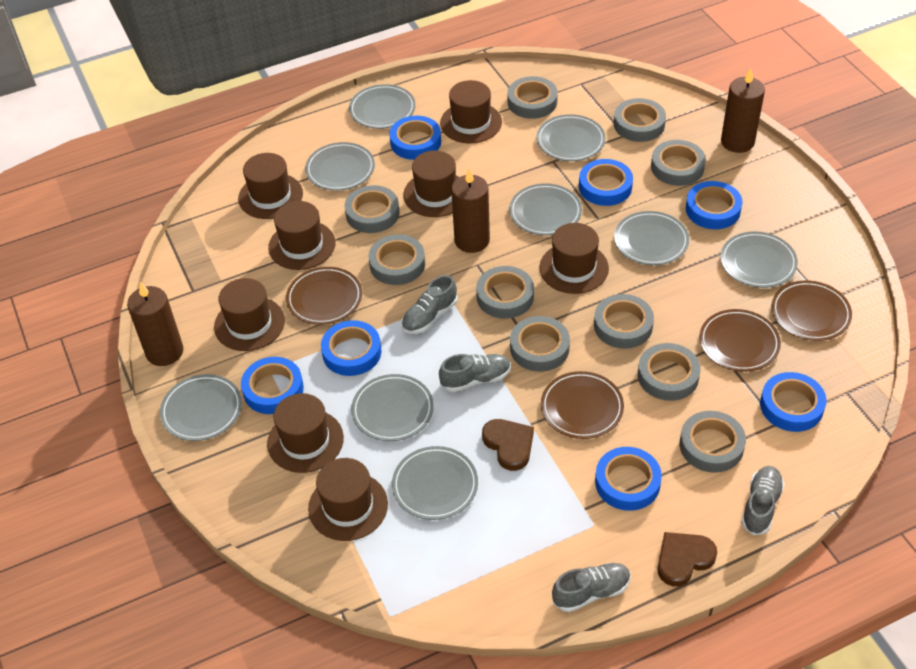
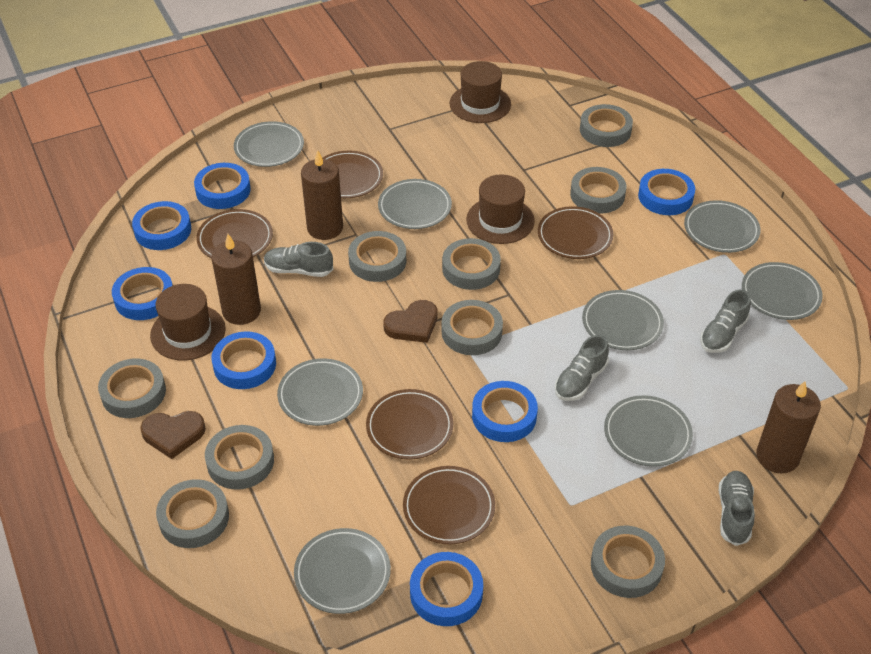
brown hat: 8 -> 3
brown plate: 4 -> 5
grey plate: 9 -> 8
grey tape: 10 -> 9

